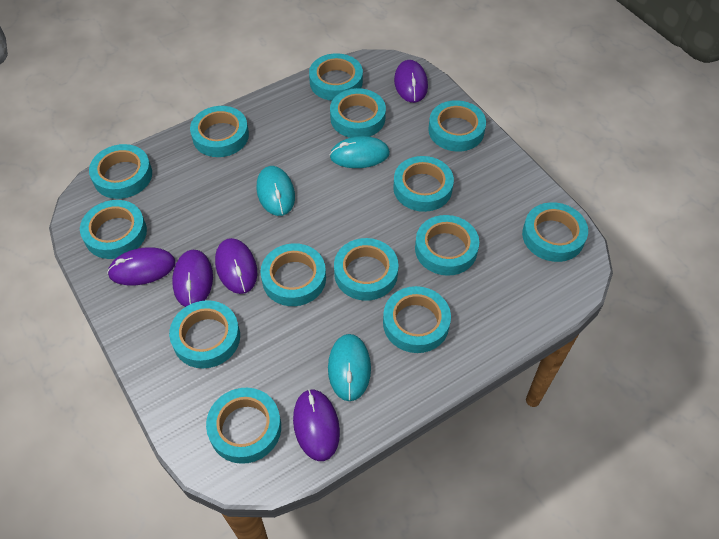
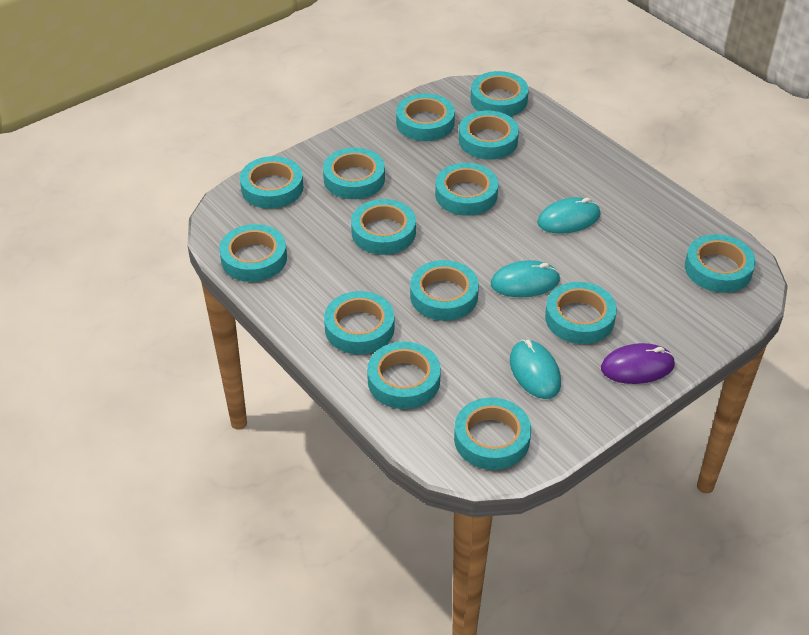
purple mouse: 5 -> 1

